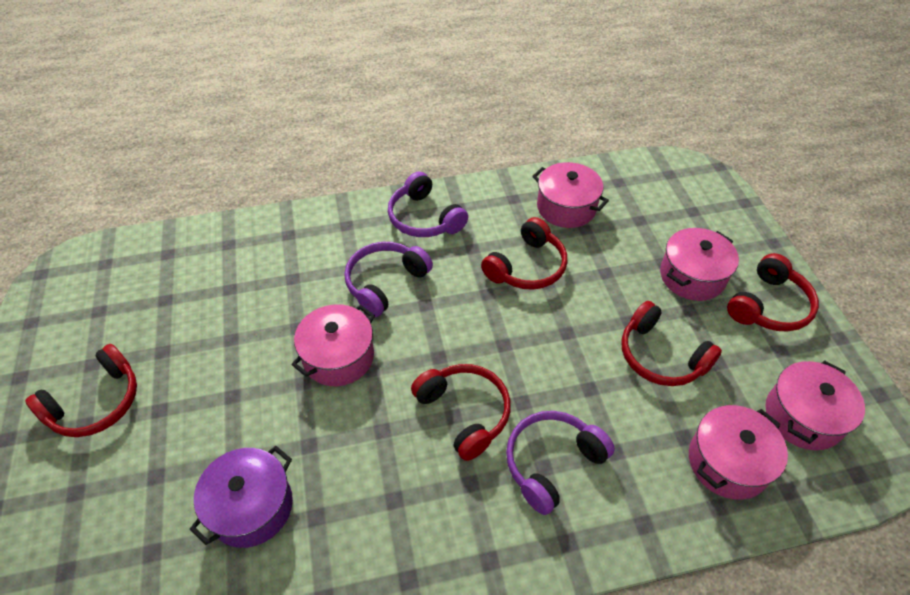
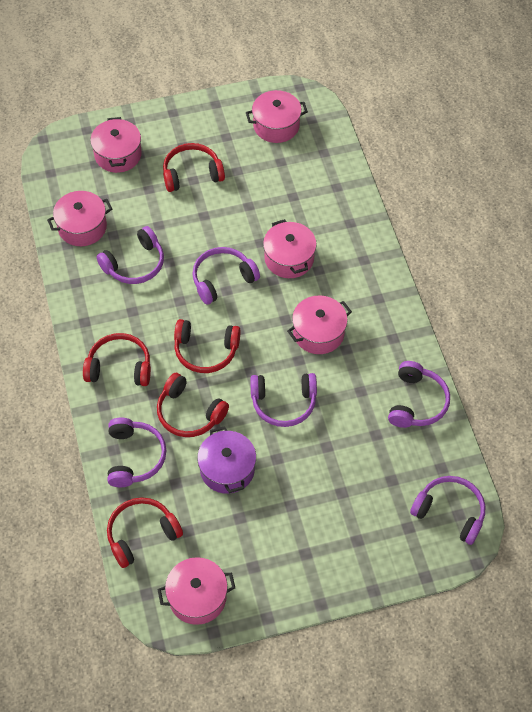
pink pot: 5 -> 6
purple headphones: 3 -> 6

